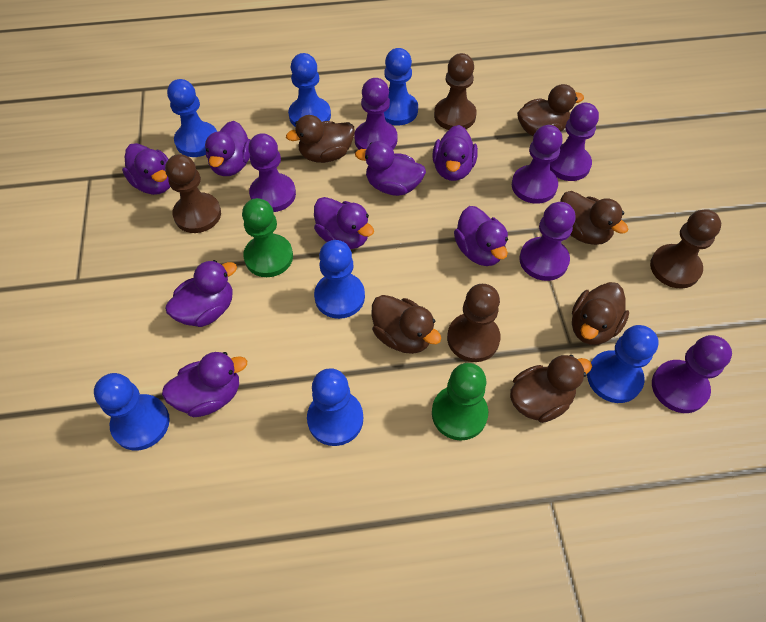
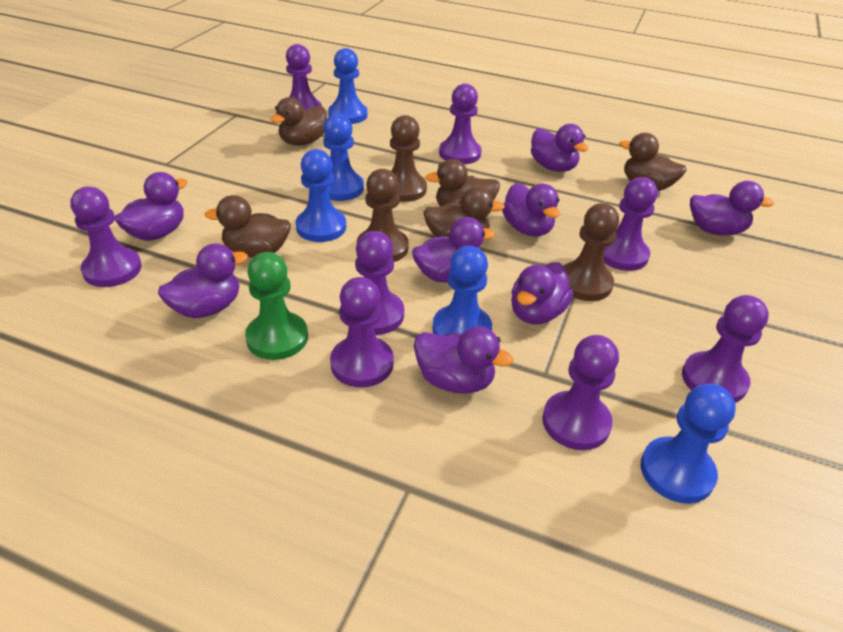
blue pawn: 7 -> 5
brown duck: 6 -> 5
brown pawn: 4 -> 3
green pawn: 2 -> 1
purple pawn: 6 -> 8

